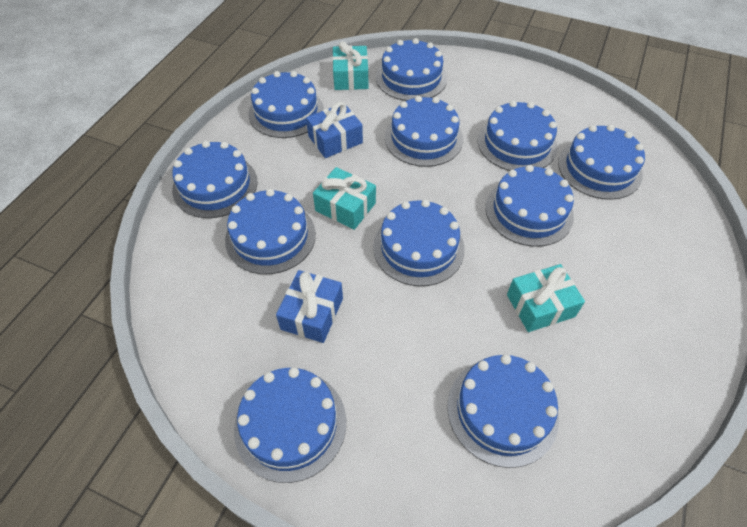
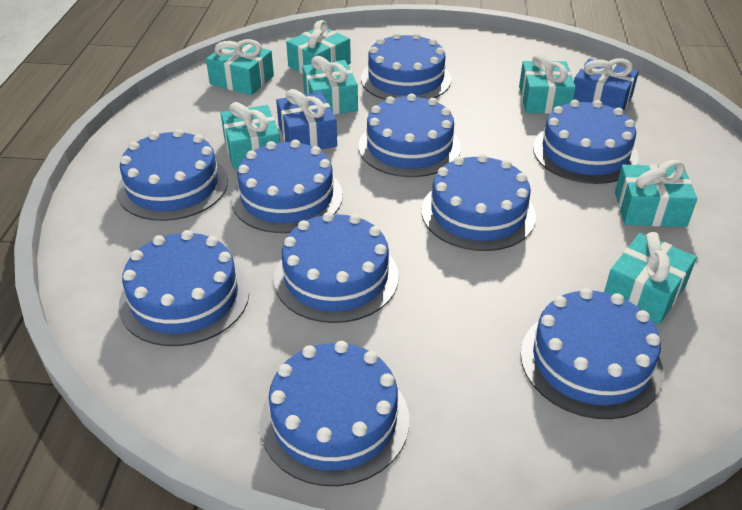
blue cake: 11 -> 10
turquoise gift: 3 -> 7

